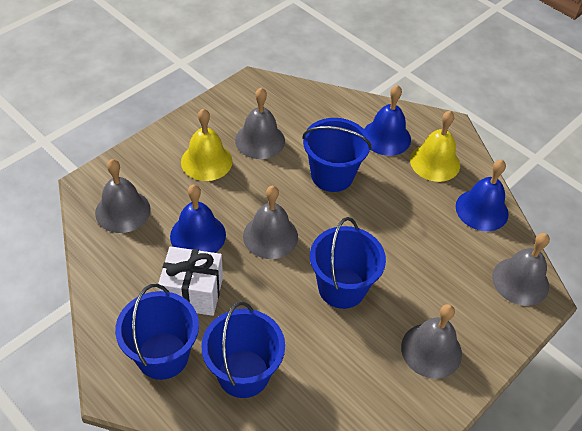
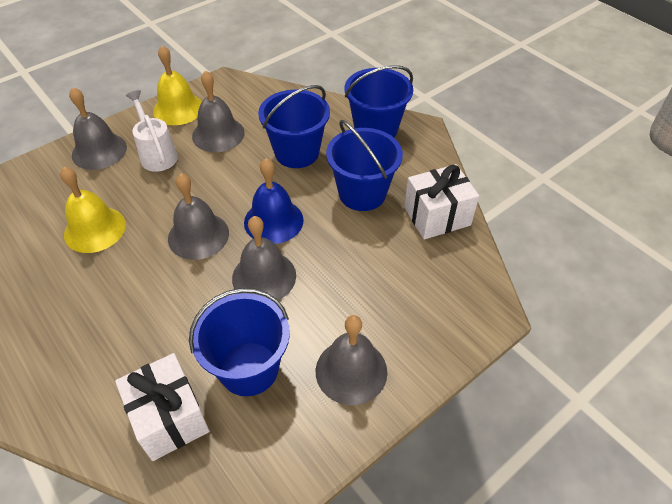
blue bell: 3 -> 1
white gift: 1 -> 2
white watering can: 0 -> 1

